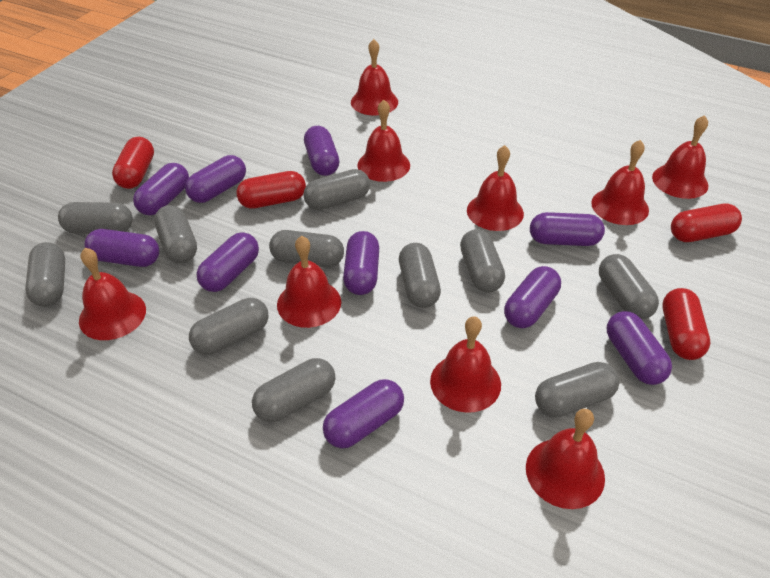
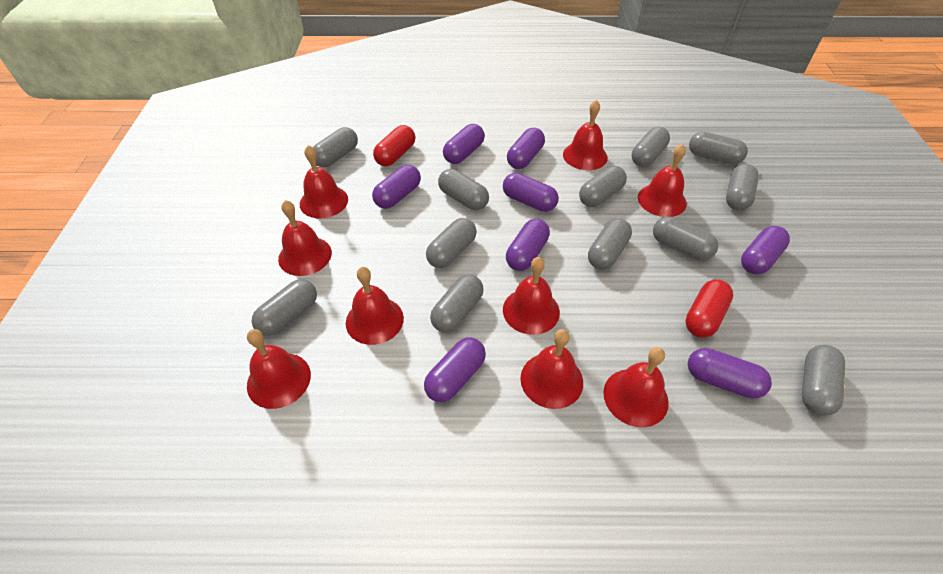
grey capsule: 11 -> 12
purple capsule: 10 -> 8
red capsule: 4 -> 2

